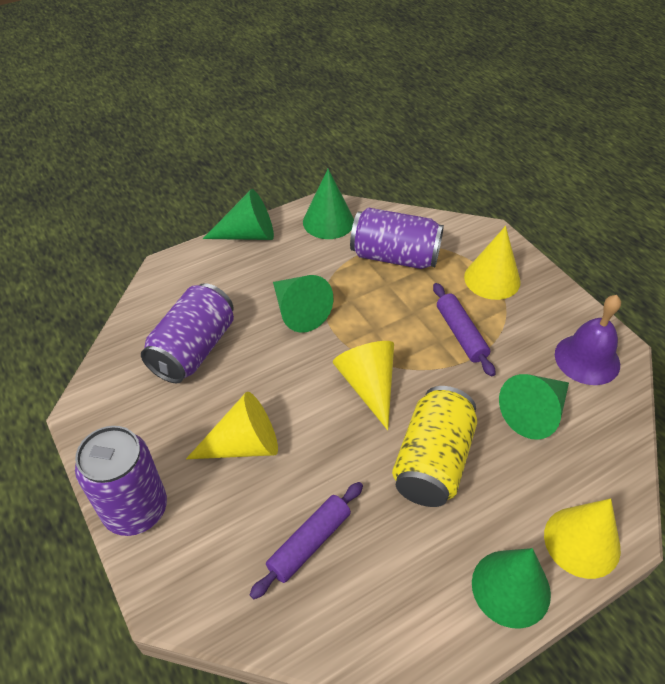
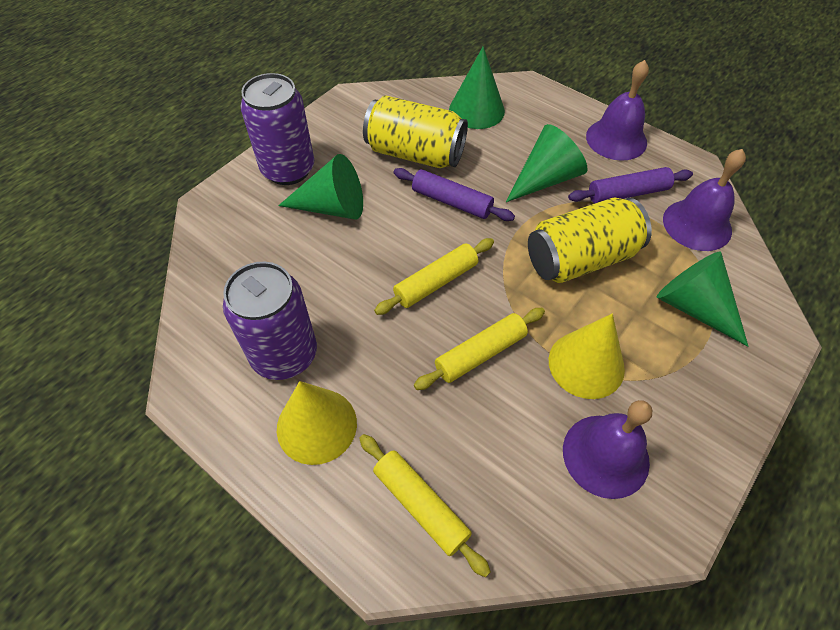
green cone: 5 -> 4
purple bell: 1 -> 3
purple can: 3 -> 2
yellow can: 1 -> 2
yellow cone: 4 -> 2
yellow rolling pin: 0 -> 3

